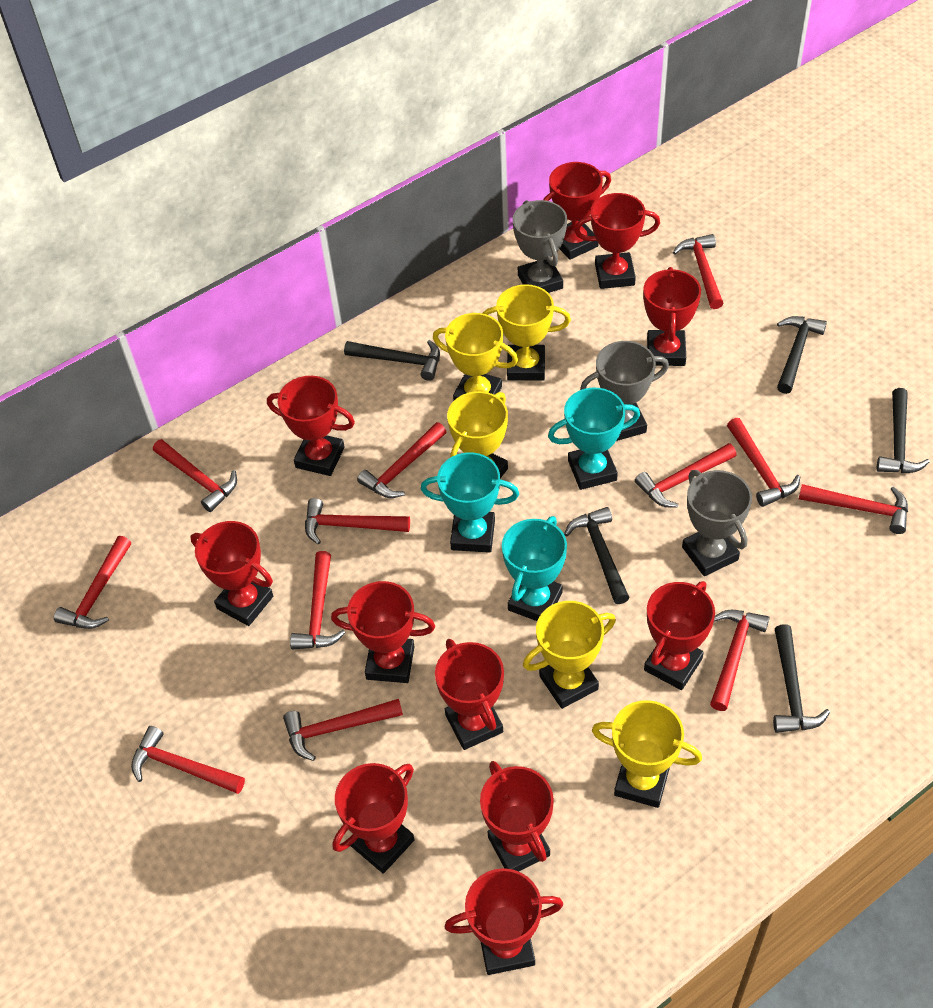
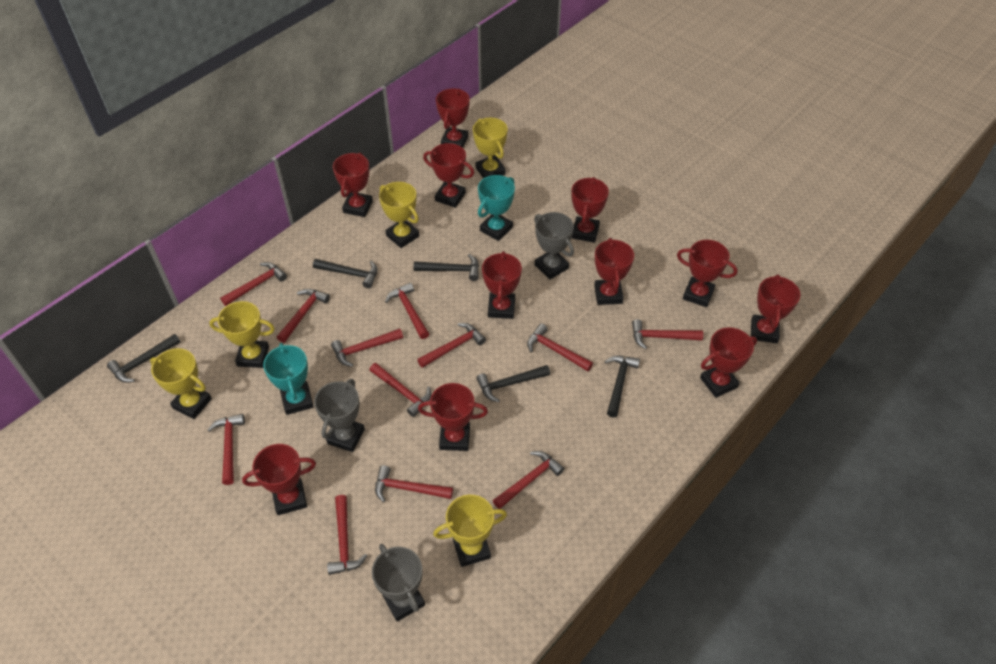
turquoise trophy: 3 -> 2

